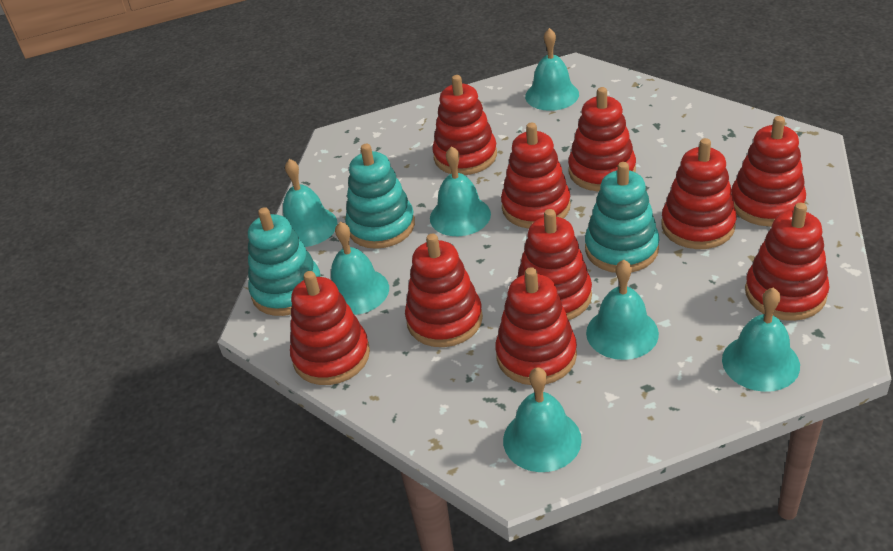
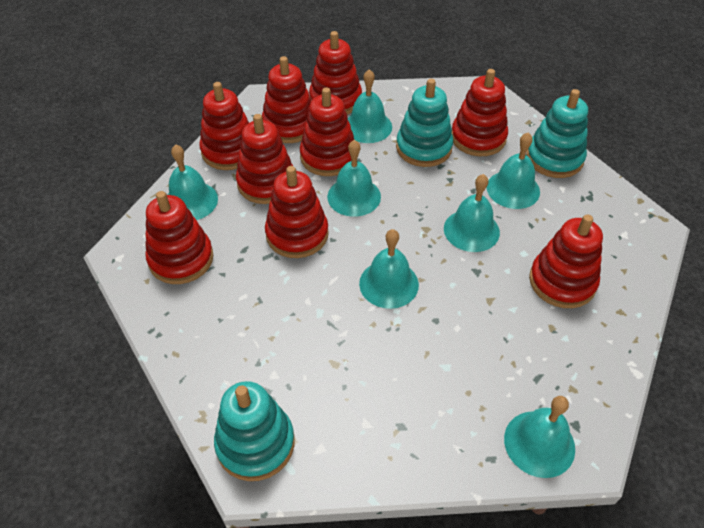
red stacking toy: 10 -> 9

